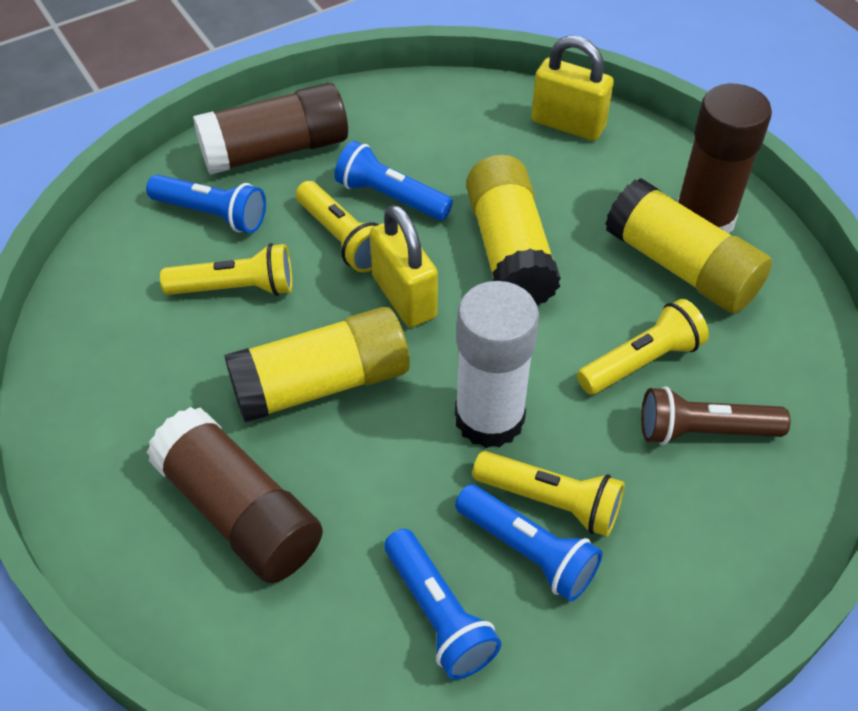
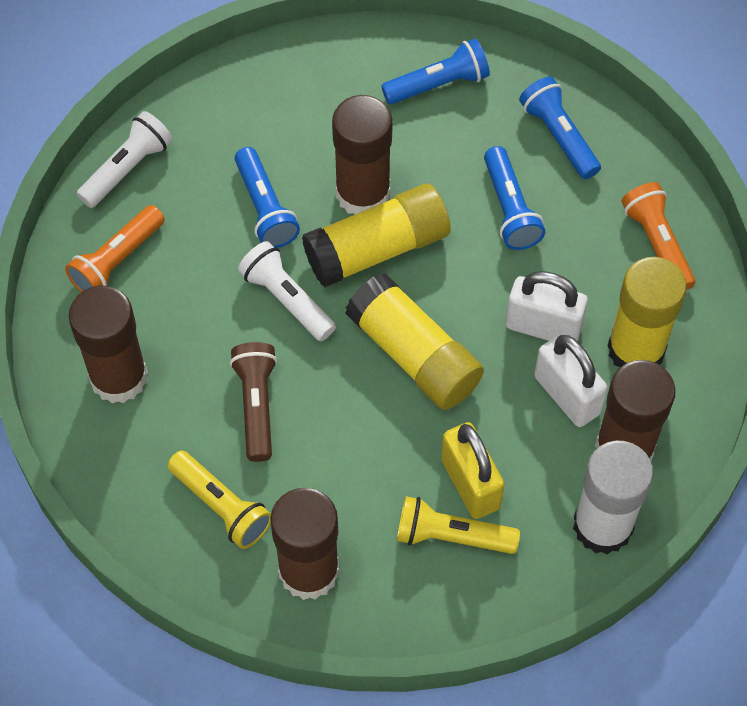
brown glue stick: 3 -> 4
orange flashlight: 0 -> 2
white flashlight: 0 -> 2
white padlock: 0 -> 2
yellow flashlight: 4 -> 2
yellow padlock: 2 -> 1

